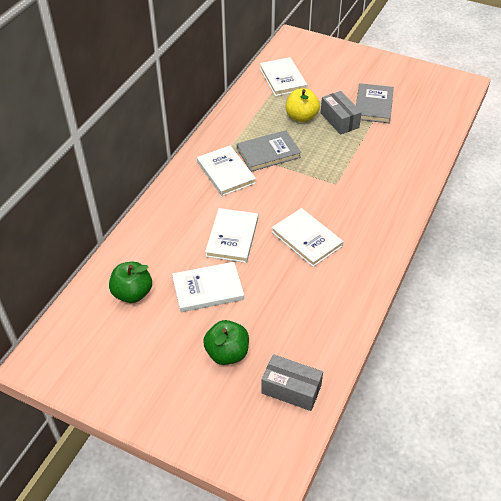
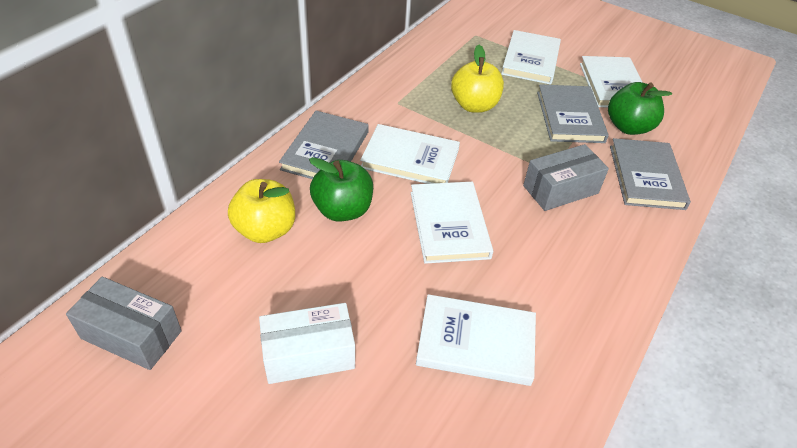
grey book: 2 -> 3
white box: 0 -> 1
yellow apple: 1 -> 2

